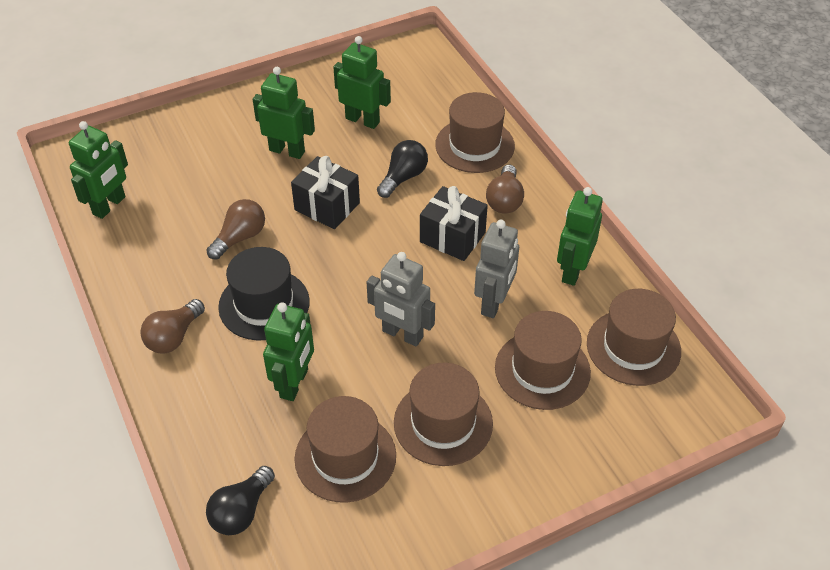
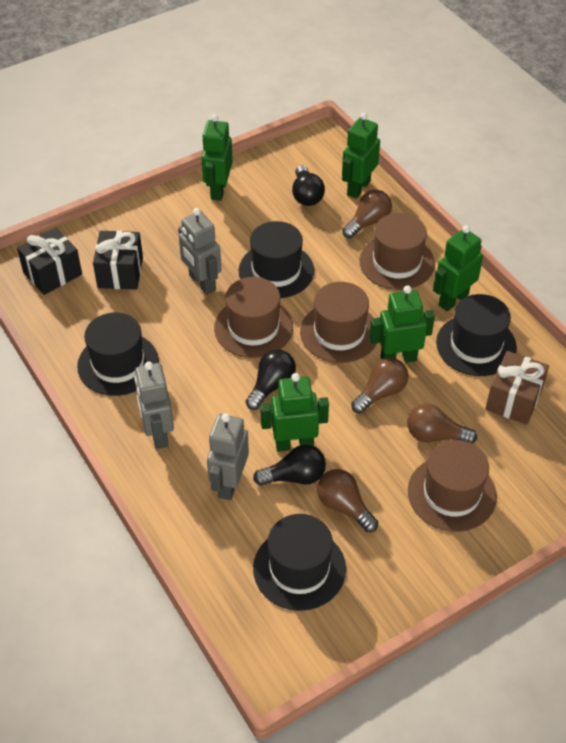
black hat: 1 -> 4
black light bulb: 2 -> 3
brown gift: 0 -> 1
brown hat: 5 -> 4
brown light bulb: 3 -> 4
grey robot: 2 -> 3

